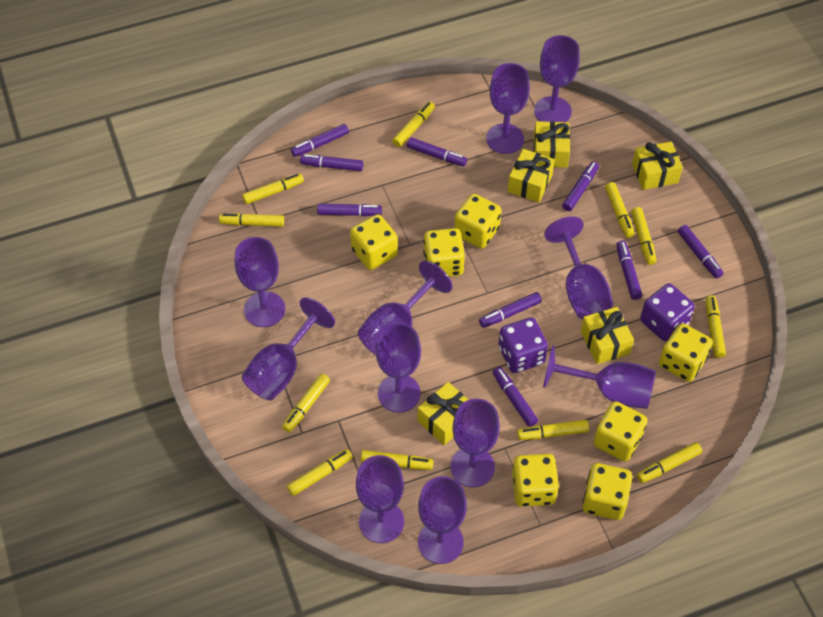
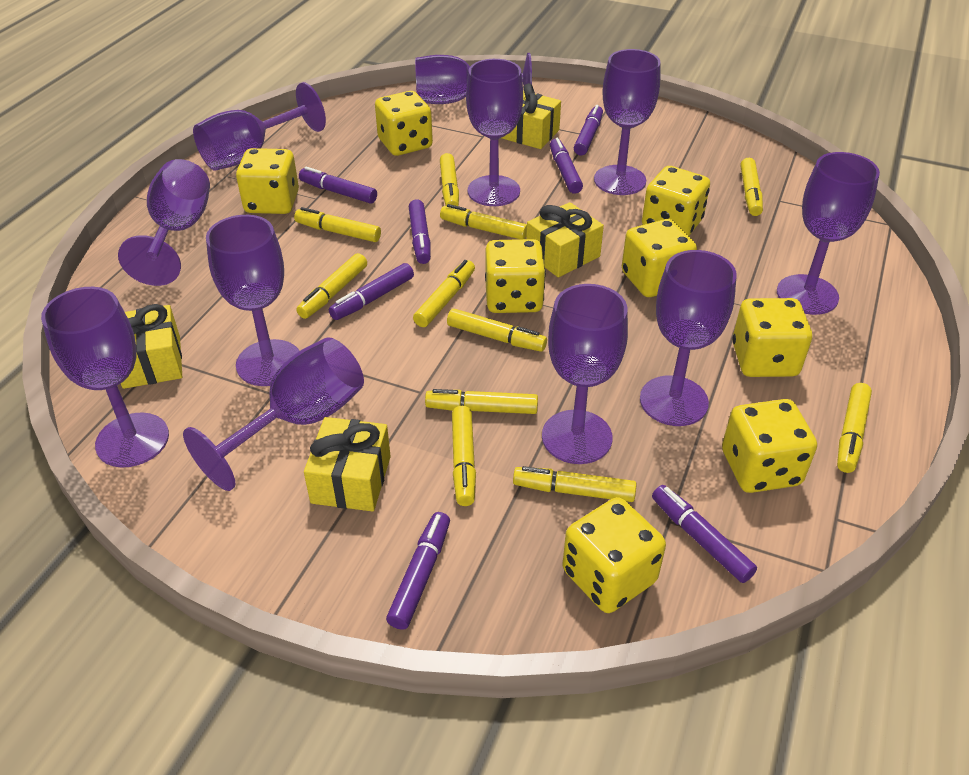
purple dice: 2 -> 0
purple marker: 9 -> 7
yellow dice: 7 -> 8
yellow gift: 5 -> 4

